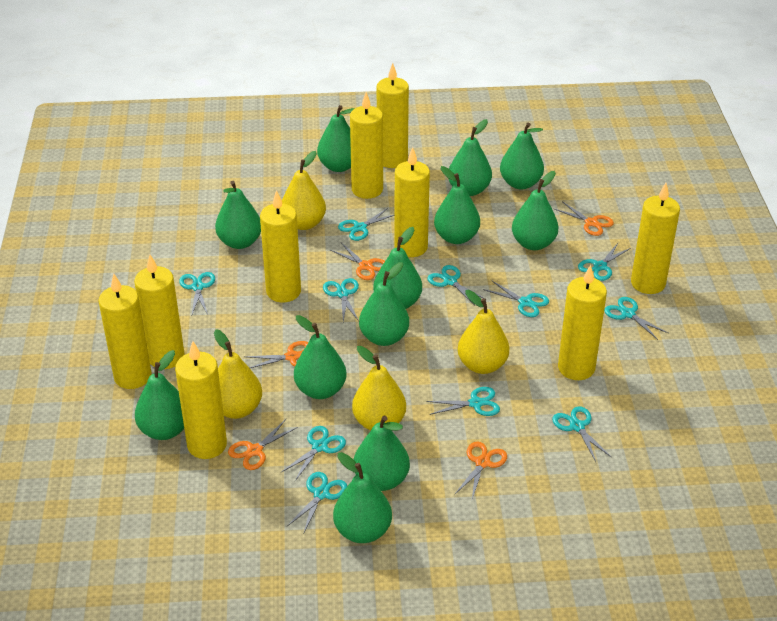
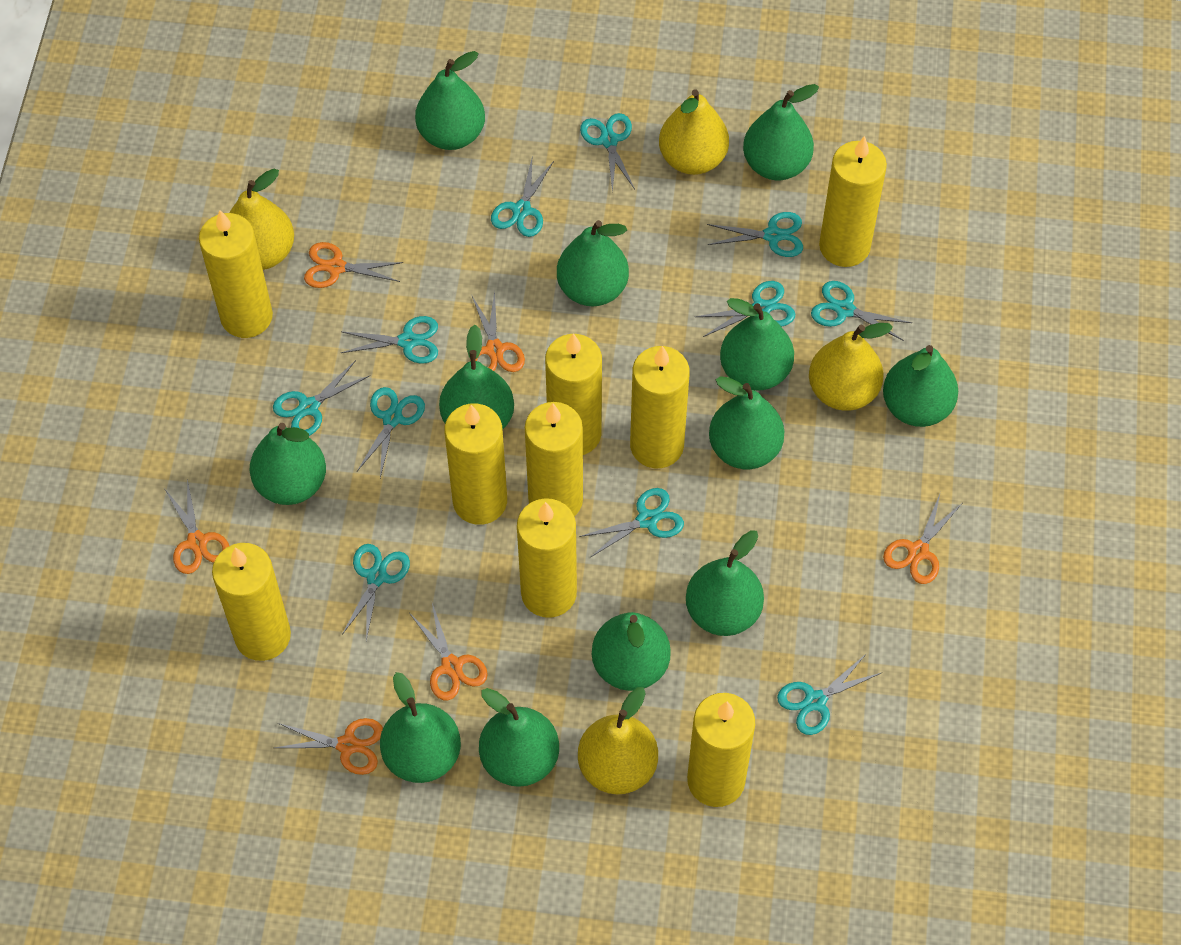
orange scissors: 5 -> 6

